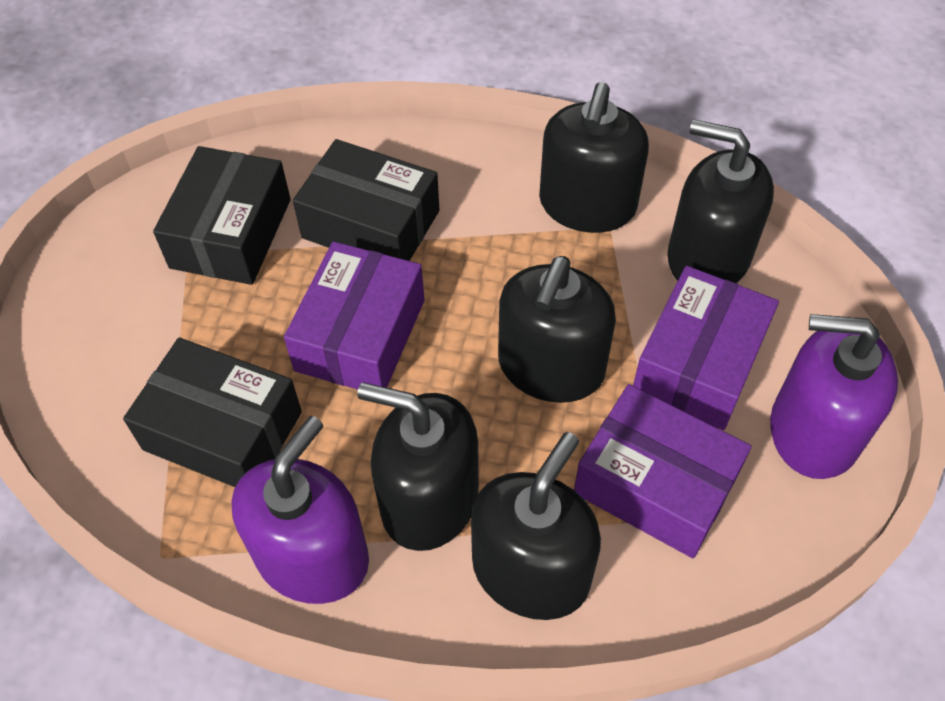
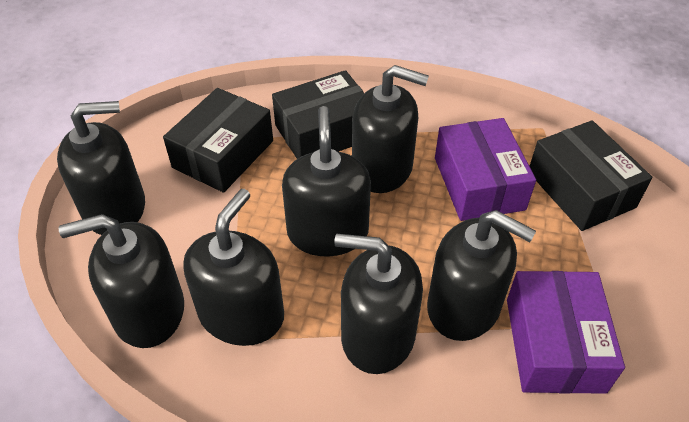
black soap dispenser: 5 -> 7
purple box: 3 -> 2
purple soap dispenser: 2 -> 0

